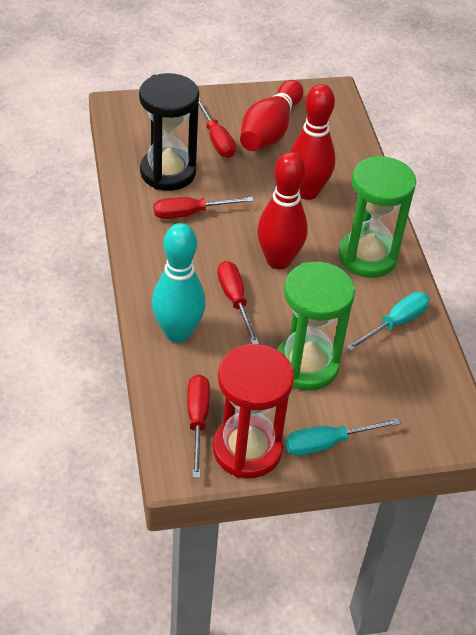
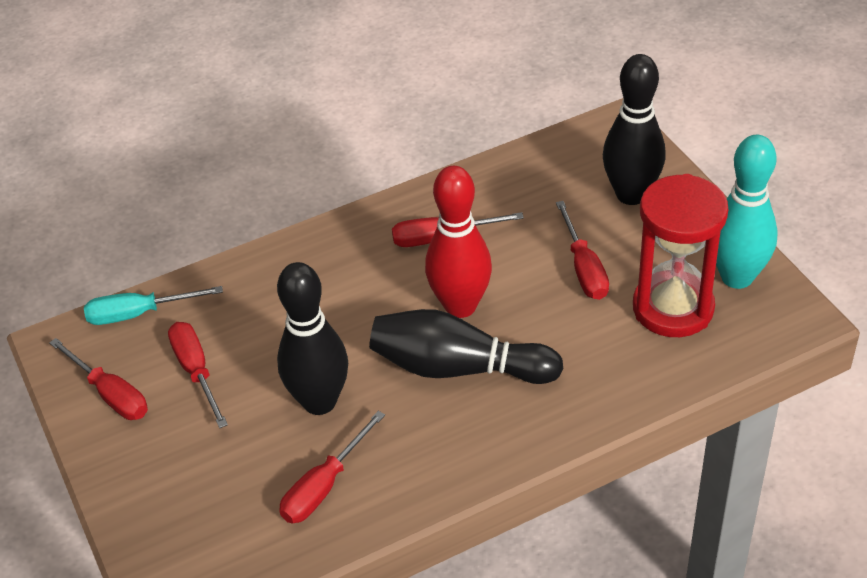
black bowling pin: 0 -> 3
black hourglass: 1 -> 0
green hourglass: 2 -> 0
red bowling pin: 3 -> 1
red screwdriver: 4 -> 5
turquoise screwdriver: 2 -> 1

